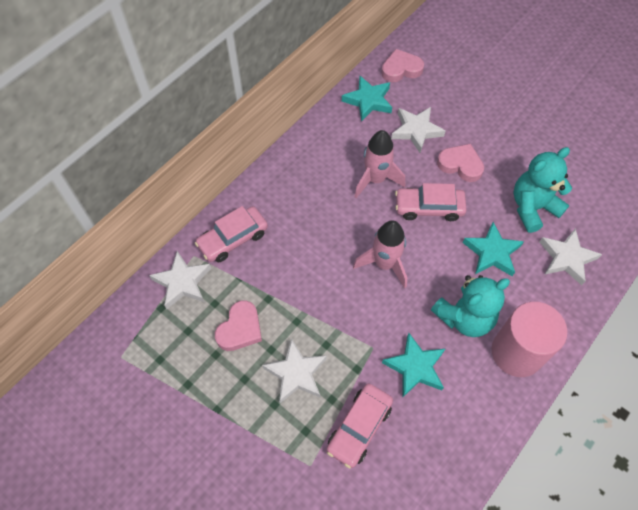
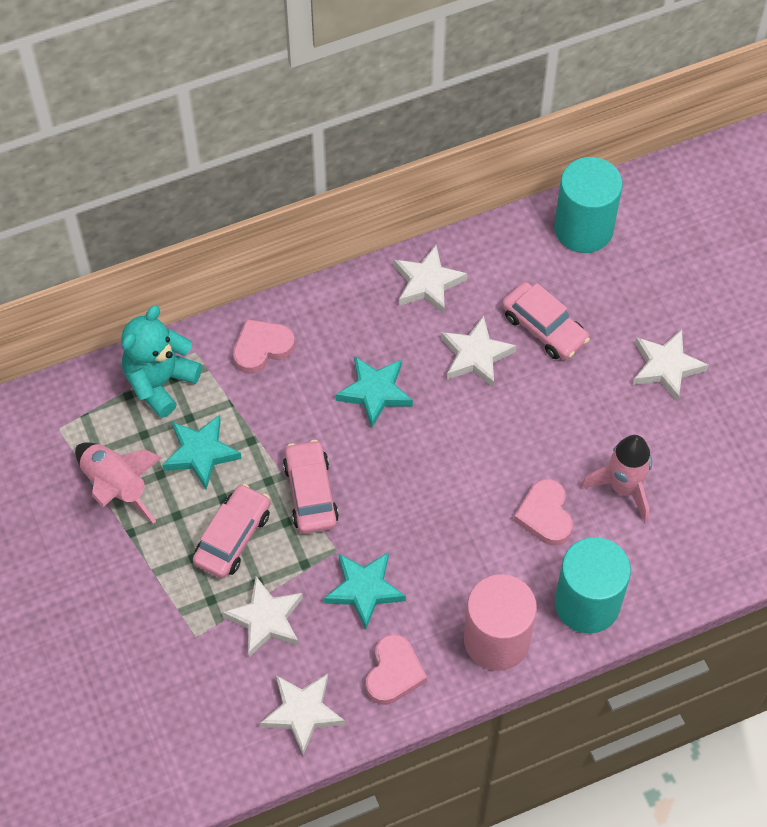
turquoise cylinder: 0 -> 2
turquoise teddy bear: 2 -> 1
white star: 4 -> 5

